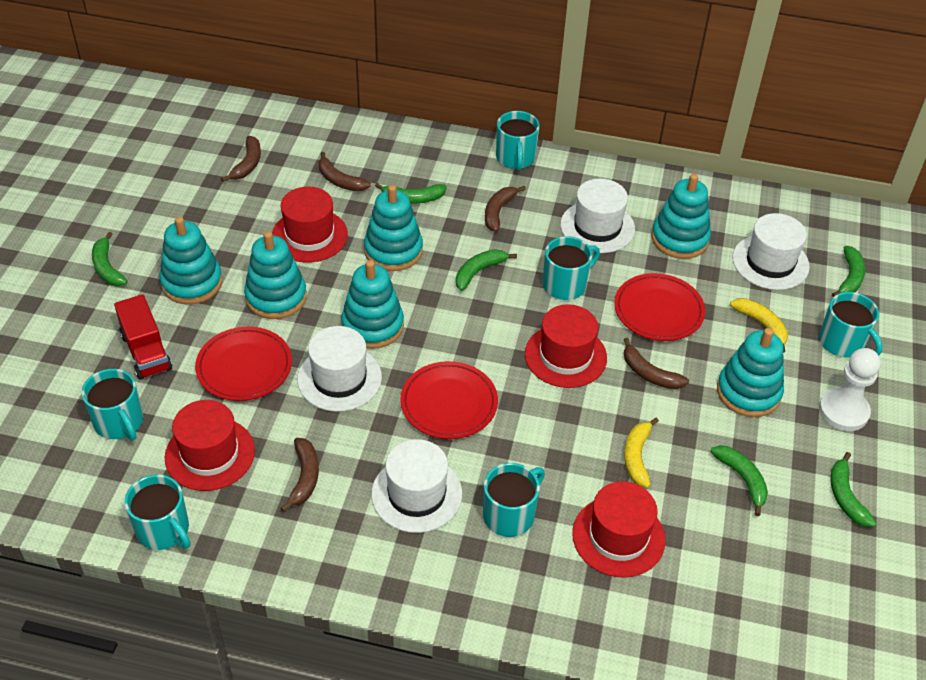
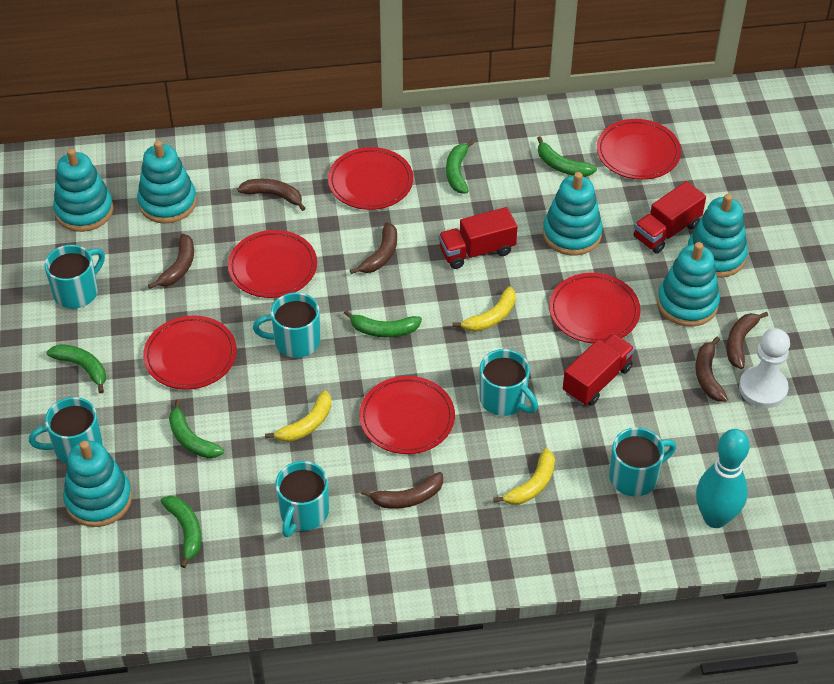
brown banana: 5 -> 6
red hat: 4 -> 0
red plate: 3 -> 6
red truck: 1 -> 3
turquoise bowling pin: 0 -> 1
white hat: 4 -> 0
yellow banana: 2 -> 3

